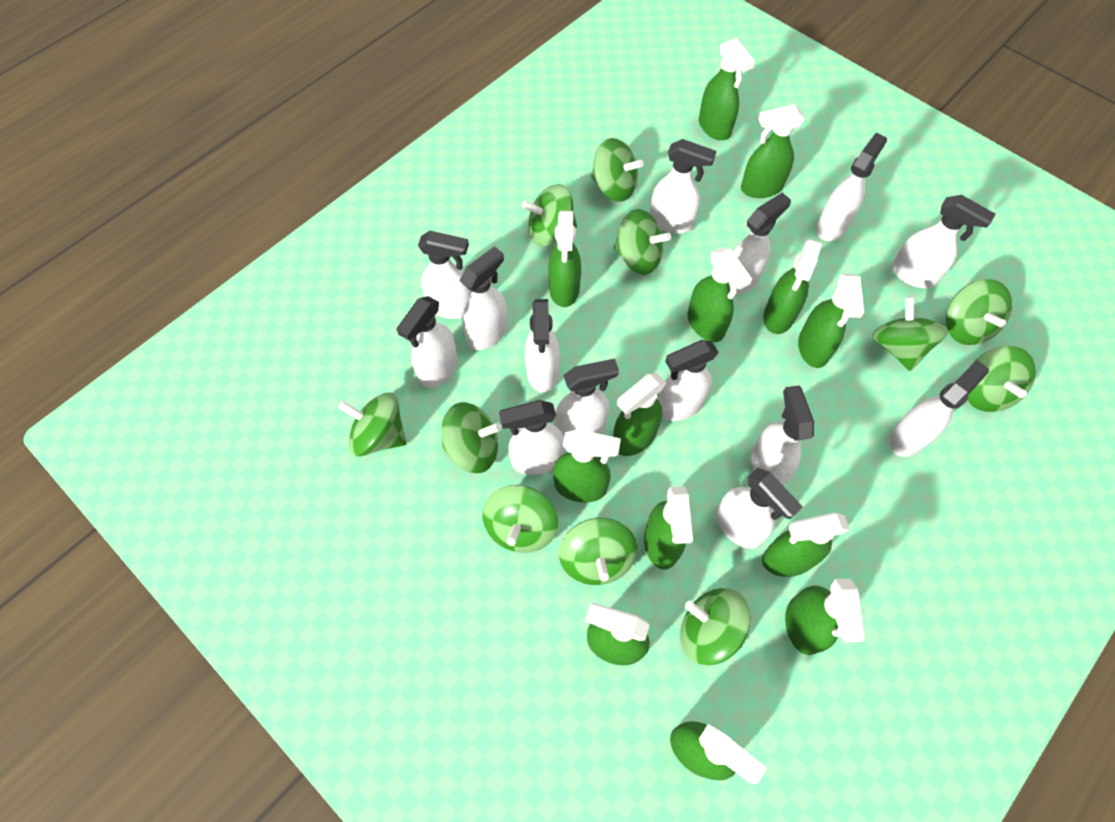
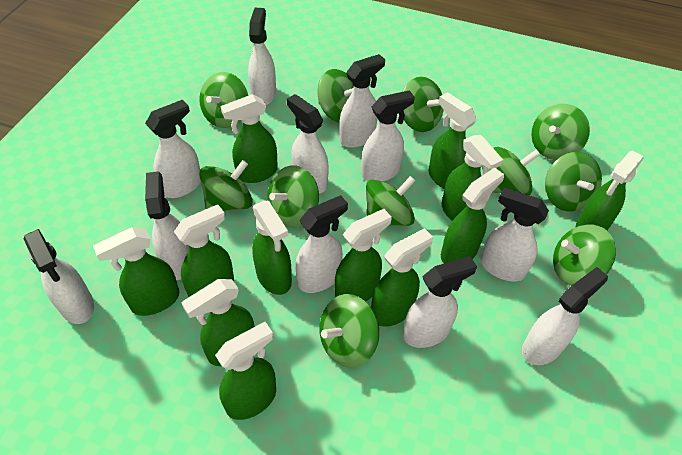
green spray bottle: 13 -> 12
white spray bottle: 14 -> 11

